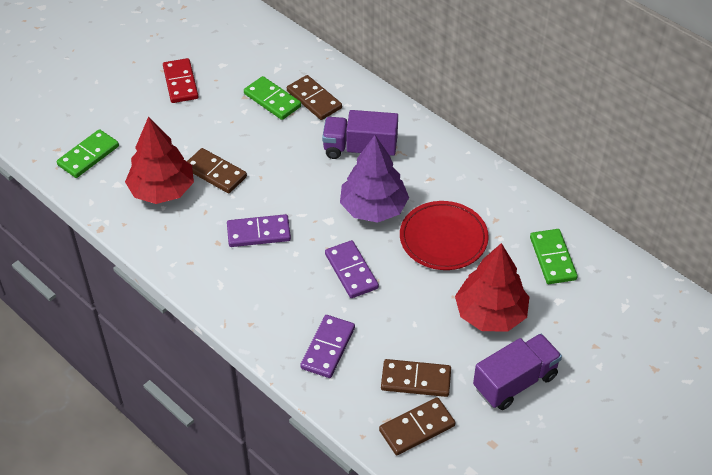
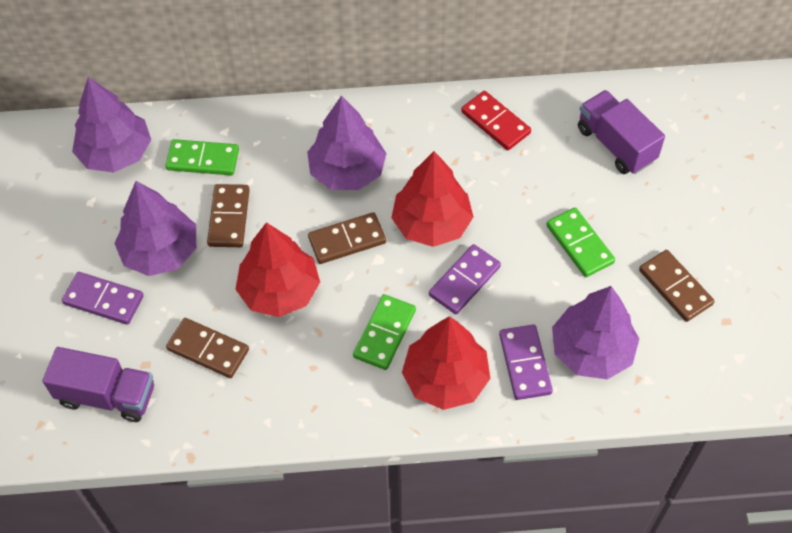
purple tree: 1 -> 4
red plate: 1 -> 0
red tree: 2 -> 3

